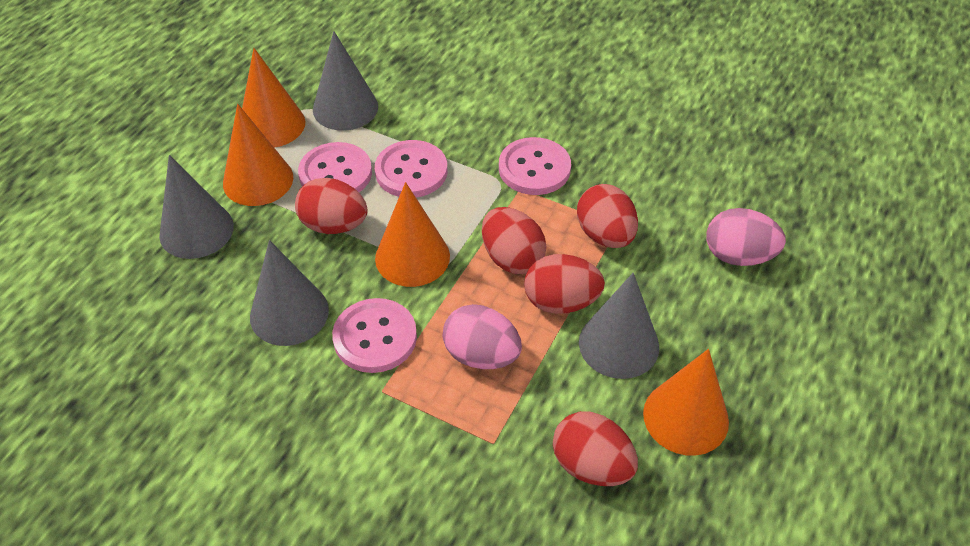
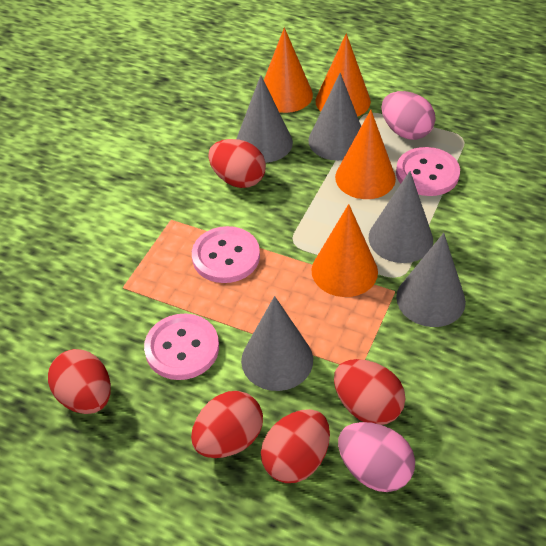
grey cone: 4 -> 5
pink button: 4 -> 3

